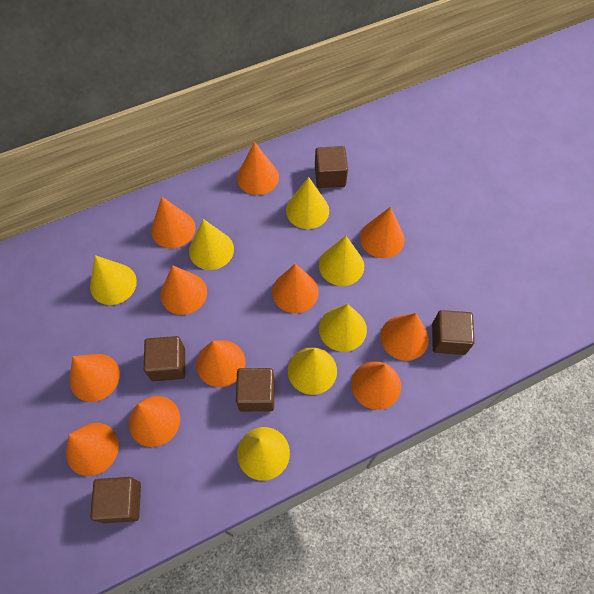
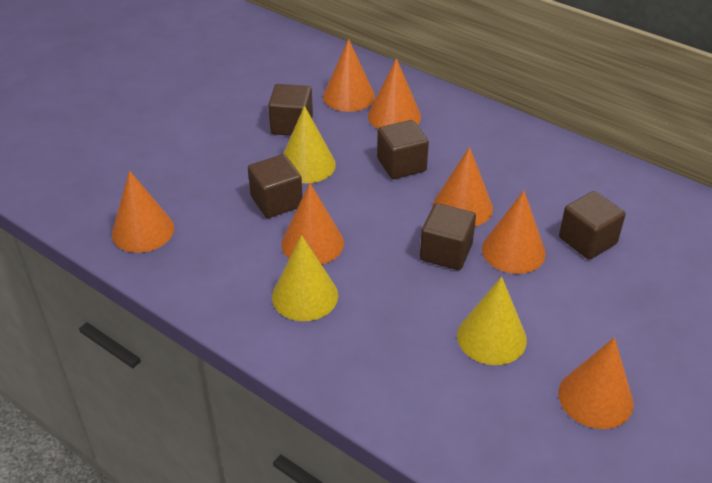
orange cone: 11 -> 7
yellow cone: 7 -> 3

